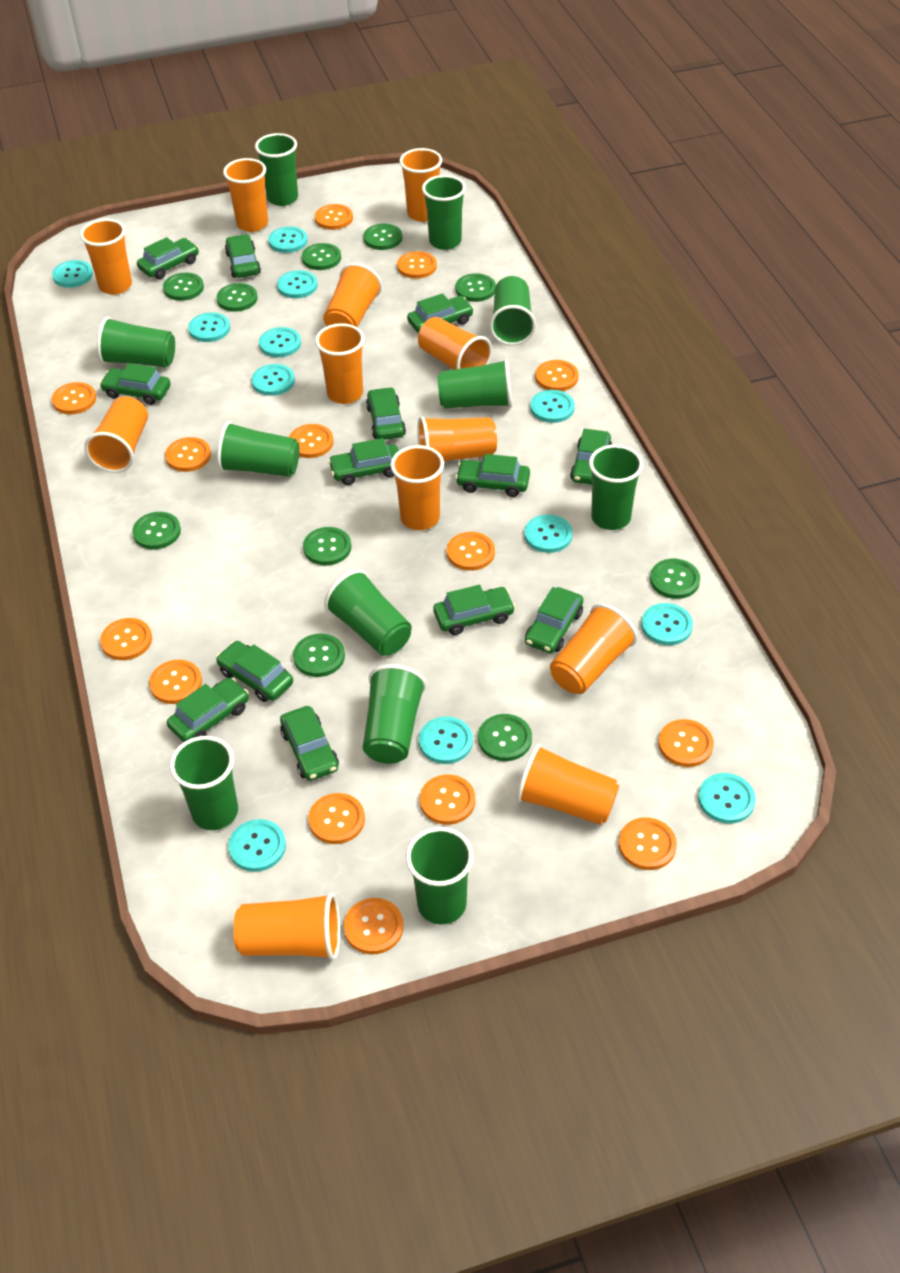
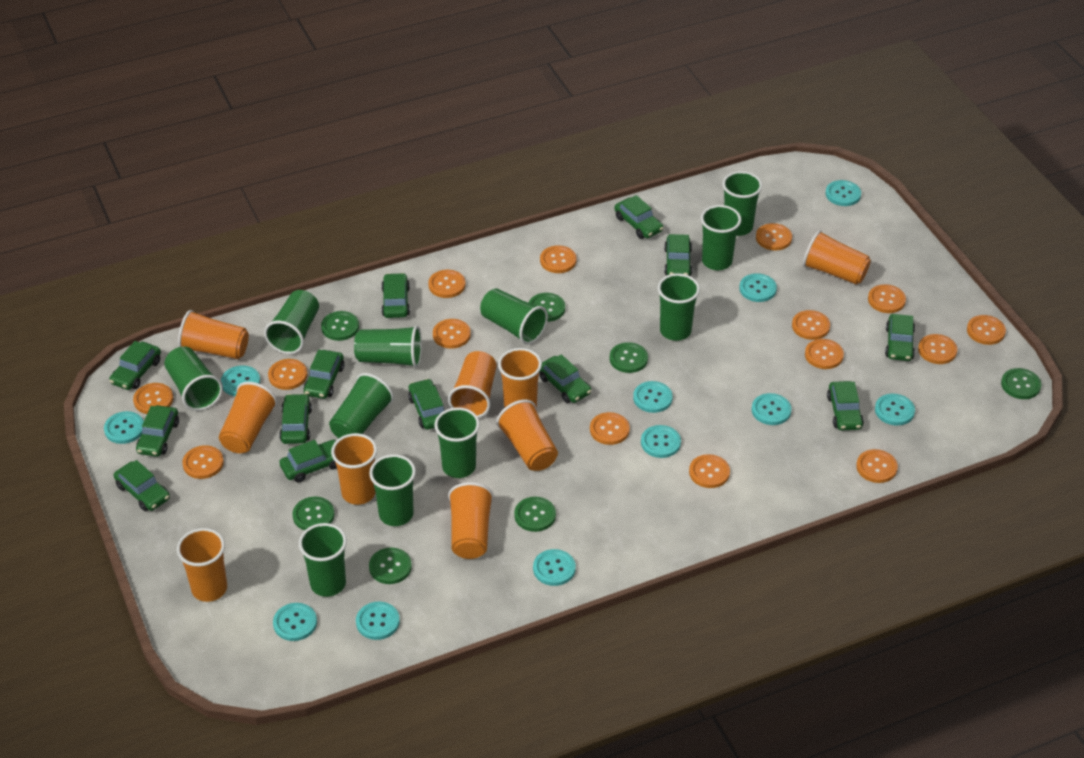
green button: 10 -> 7
orange button: 14 -> 15
orange cup: 12 -> 9
turquoise button: 12 -> 11

